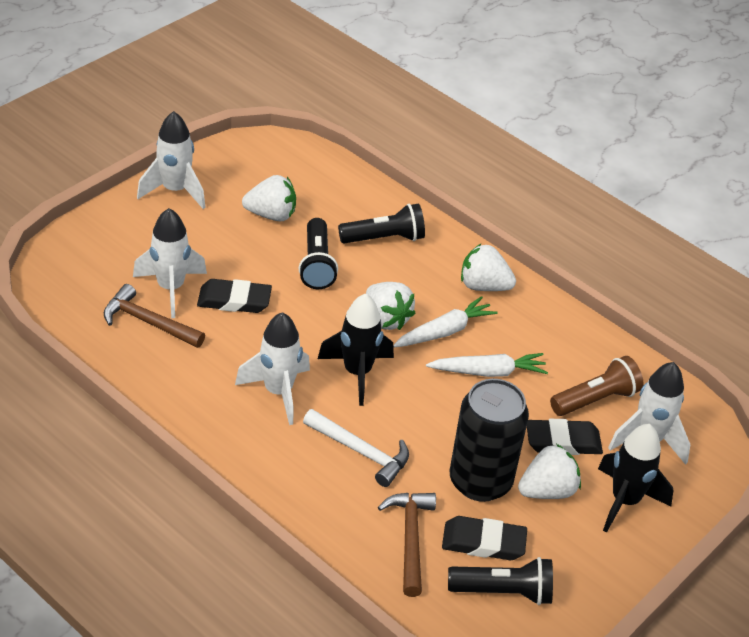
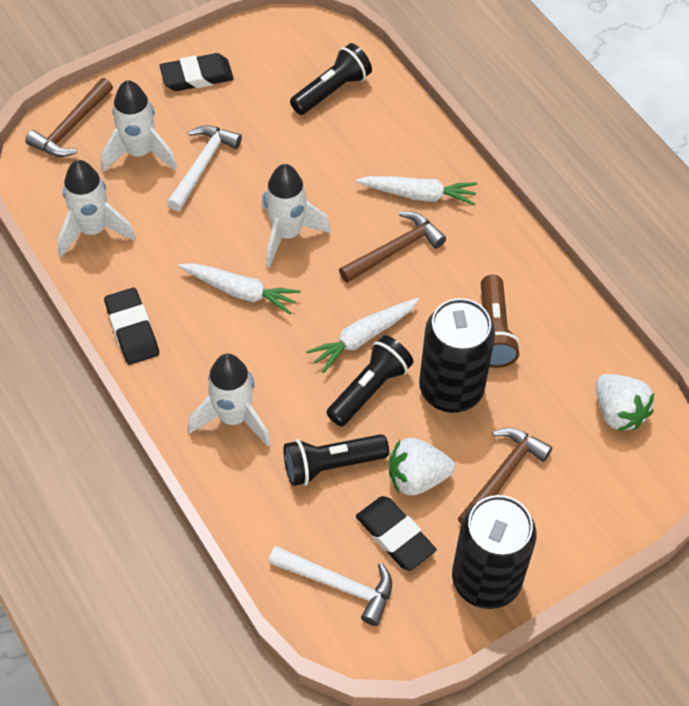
black can: 1 -> 2
black rocket: 2 -> 0
brown hammer: 2 -> 3
white carrot: 2 -> 3
white hammer: 1 -> 2
white strawberry: 4 -> 2

